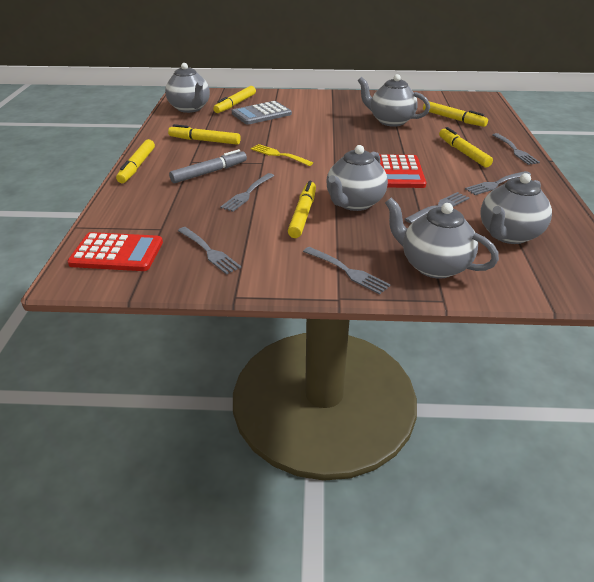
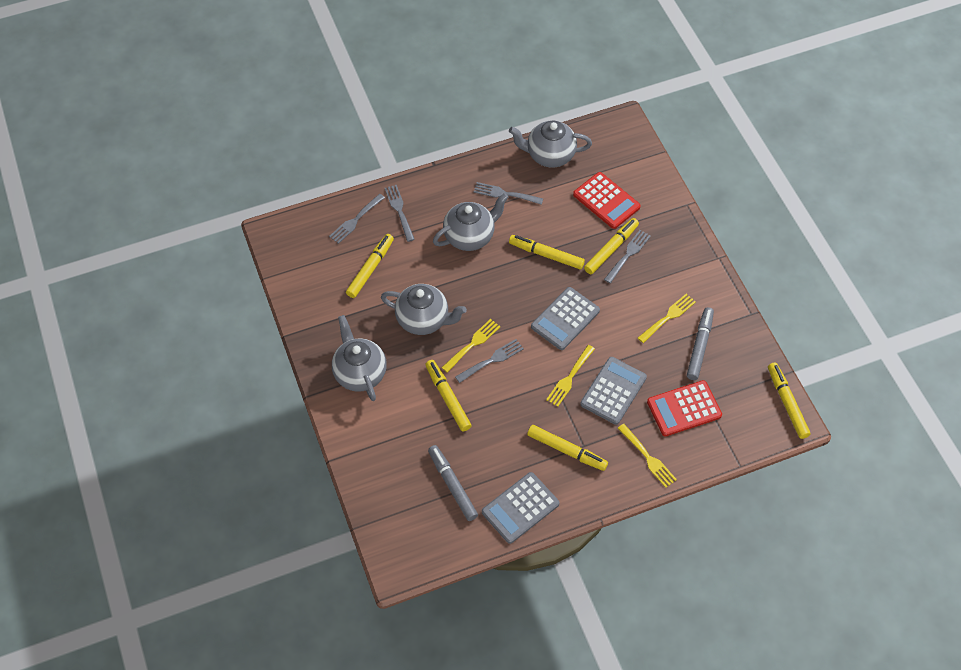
grey calculator: 1 -> 3
grey fork: 6 -> 5
grey marker: 1 -> 2
grey teapot: 5 -> 4
yellow fork: 1 -> 4

